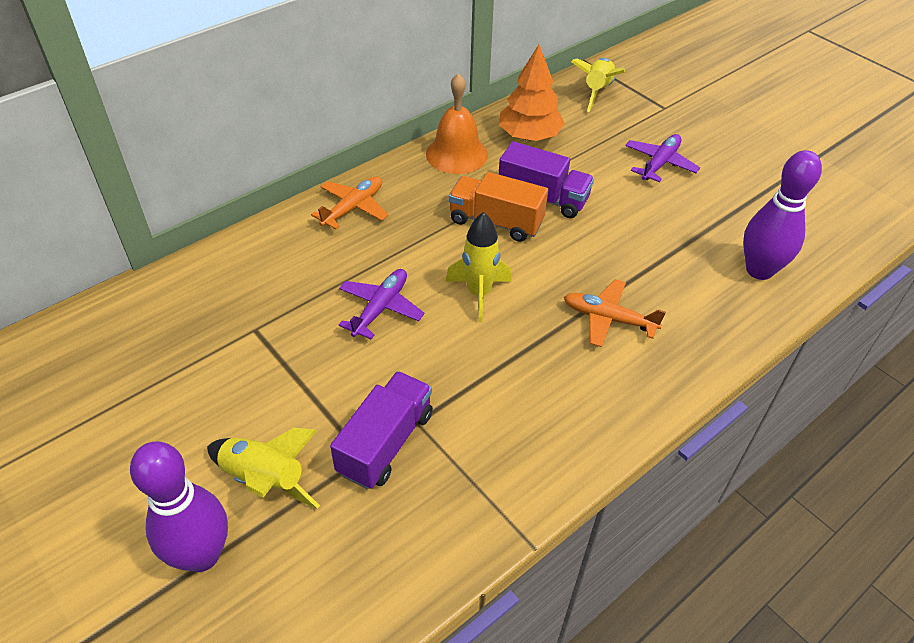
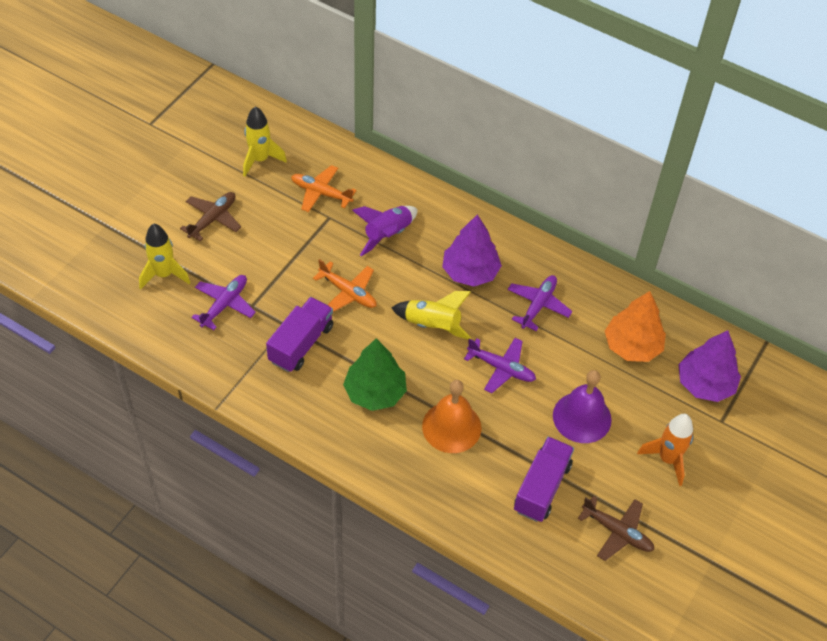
brown plane: 0 -> 2
green tree: 0 -> 1
orange rocket: 0 -> 1
orange truck: 1 -> 0
purple bell: 0 -> 1
purple bowling pin: 2 -> 0
purple plane: 2 -> 3
purple rocket: 0 -> 1
purple tree: 0 -> 2

